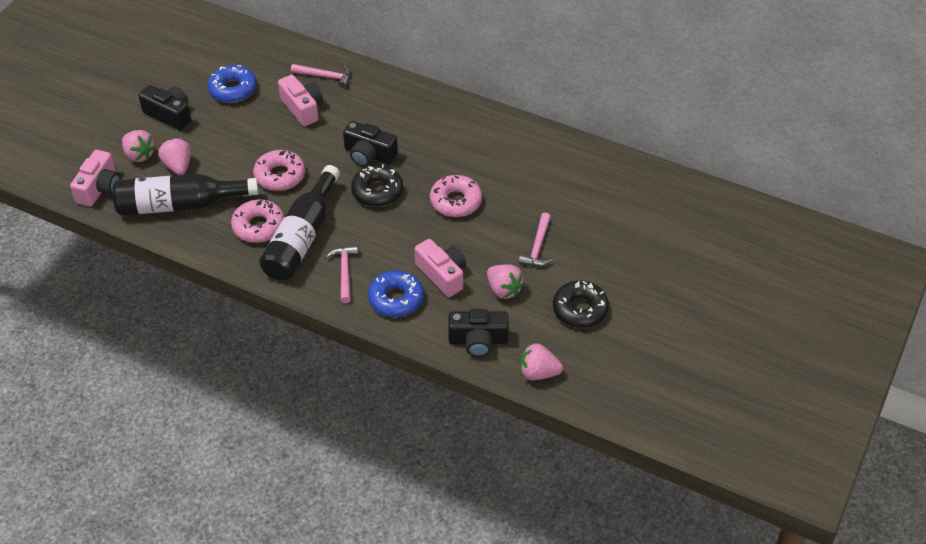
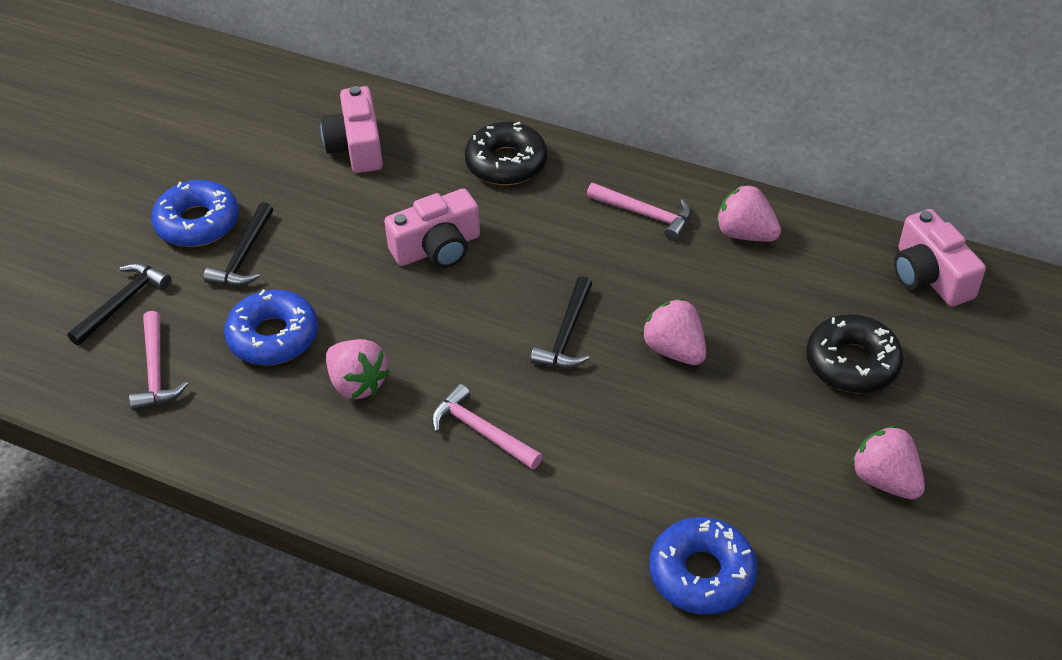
black bottle: 2 -> 0
black camera: 3 -> 0
black hammer: 0 -> 3
blue donut: 2 -> 3
pink donut: 3 -> 0

